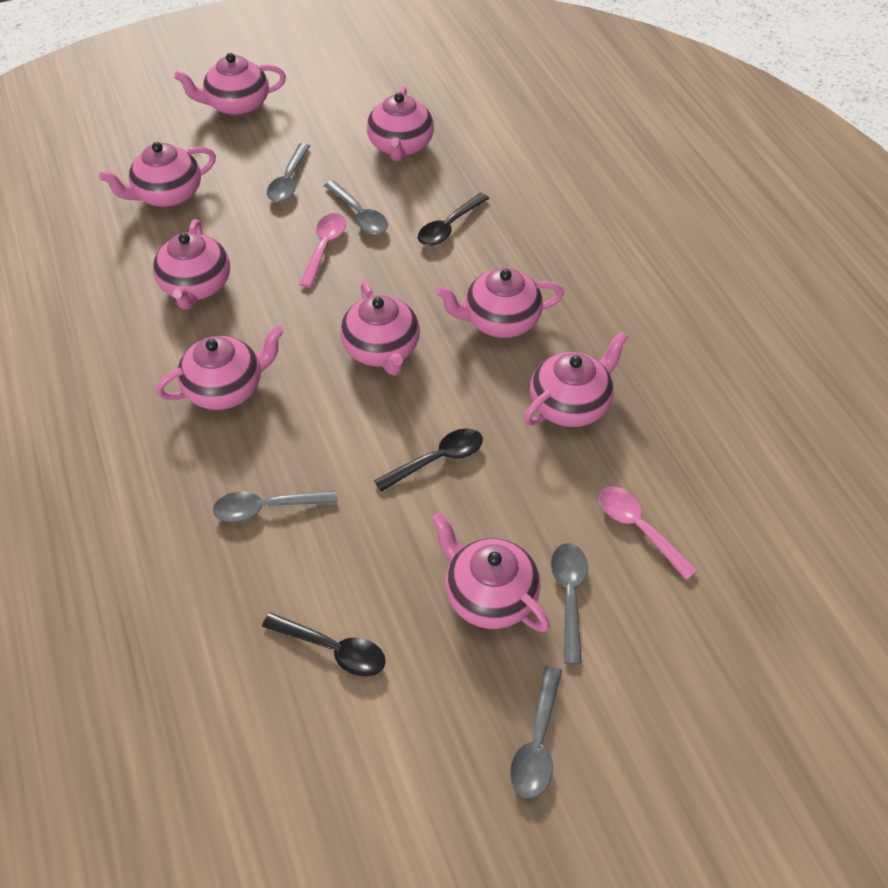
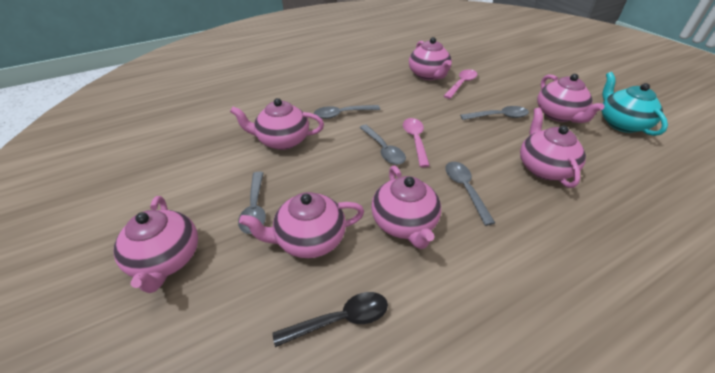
black spoon: 3 -> 1
pink teapot: 9 -> 7
turquoise teapot: 0 -> 1

